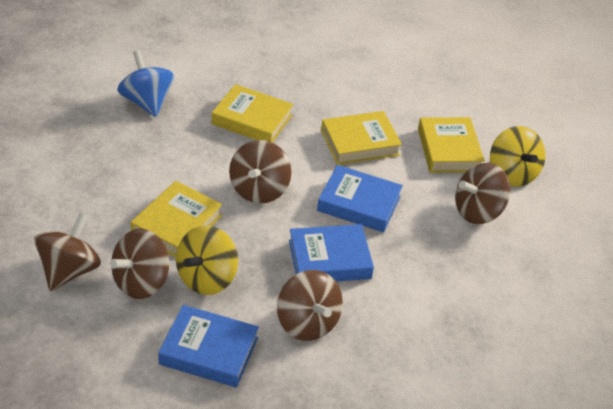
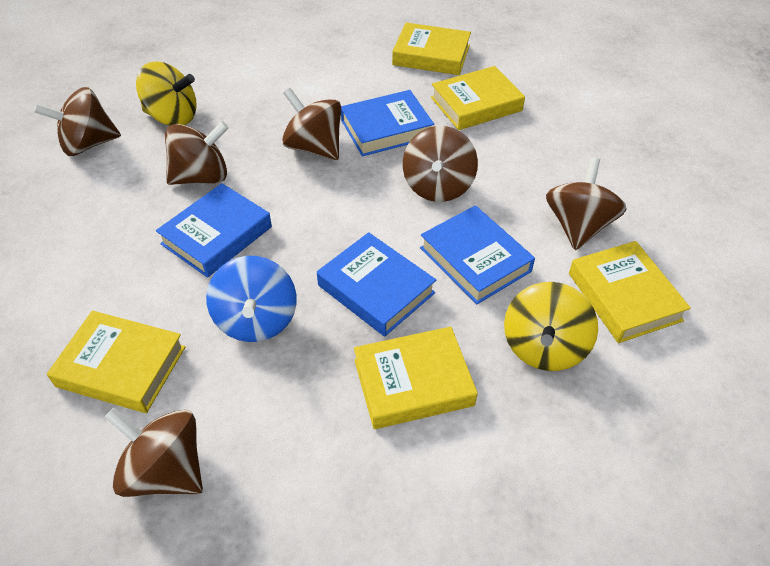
blue book: 3 -> 4
brown spinning top: 5 -> 6
yellow book: 4 -> 5

